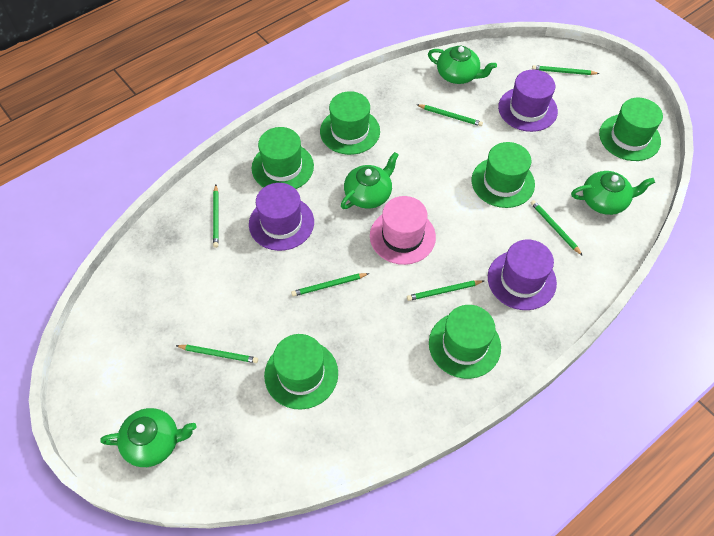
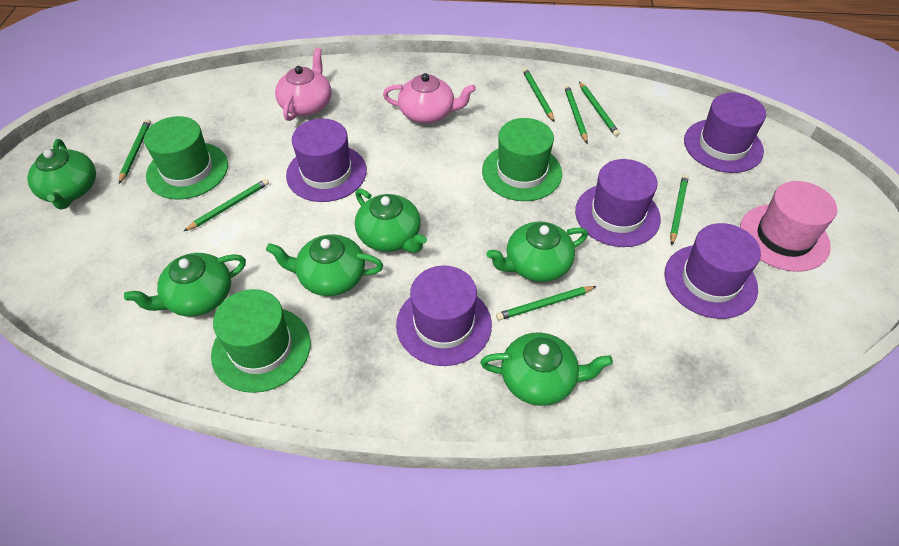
green hat: 6 -> 3
green teapot: 4 -> 6
pink teapot: 0 -> 2
purple hat: 3 -> 5

